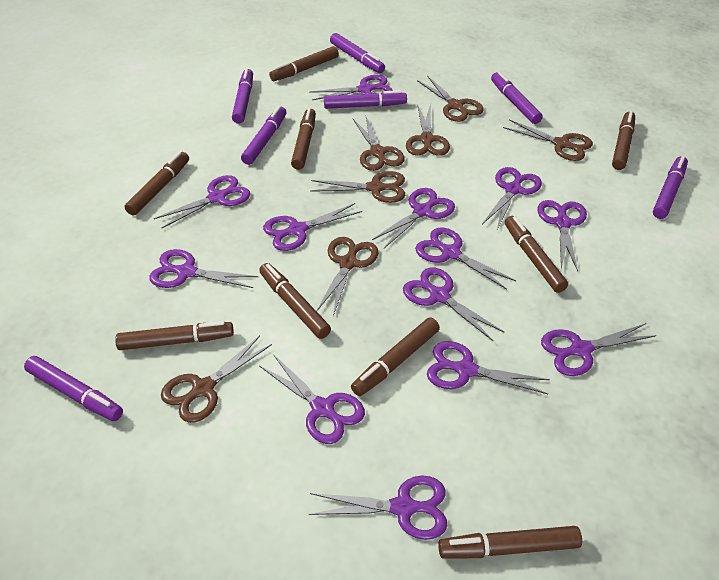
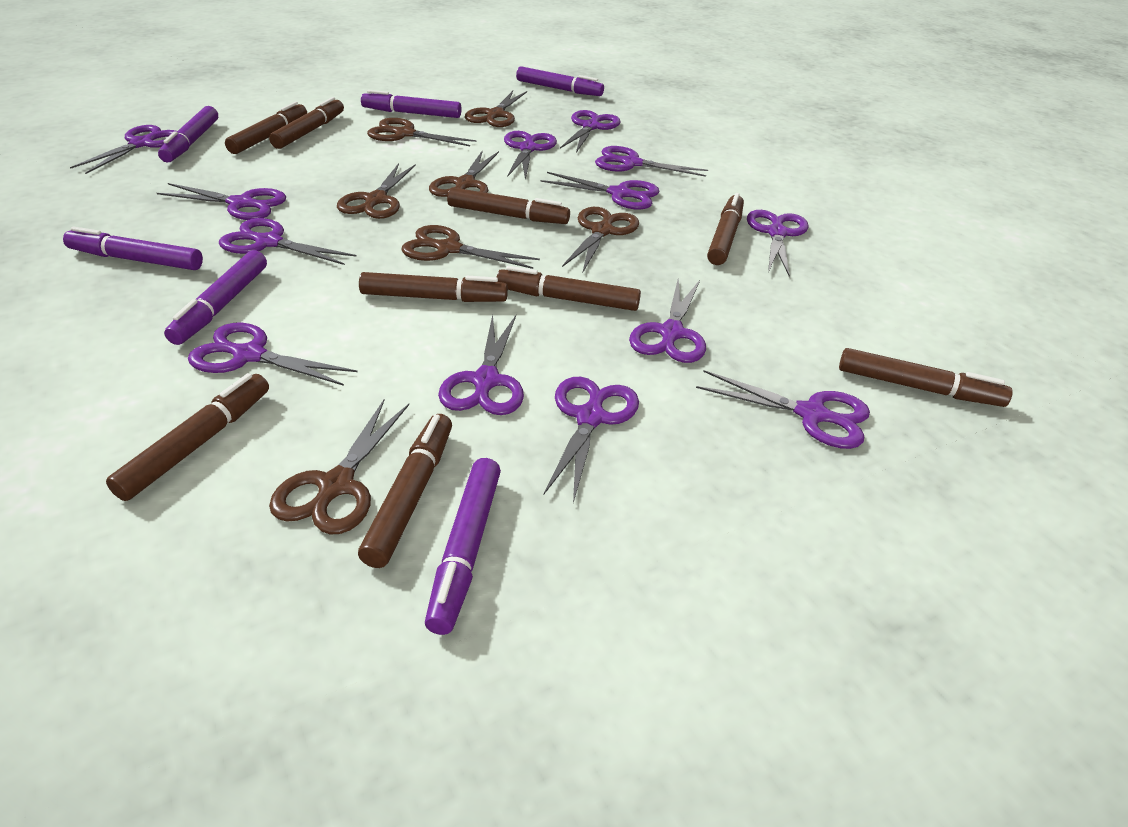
purple marker: 7 -> 6

